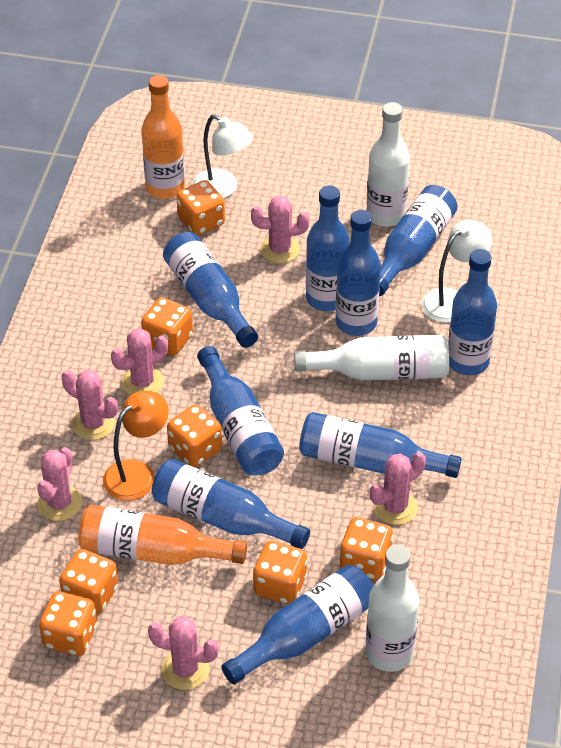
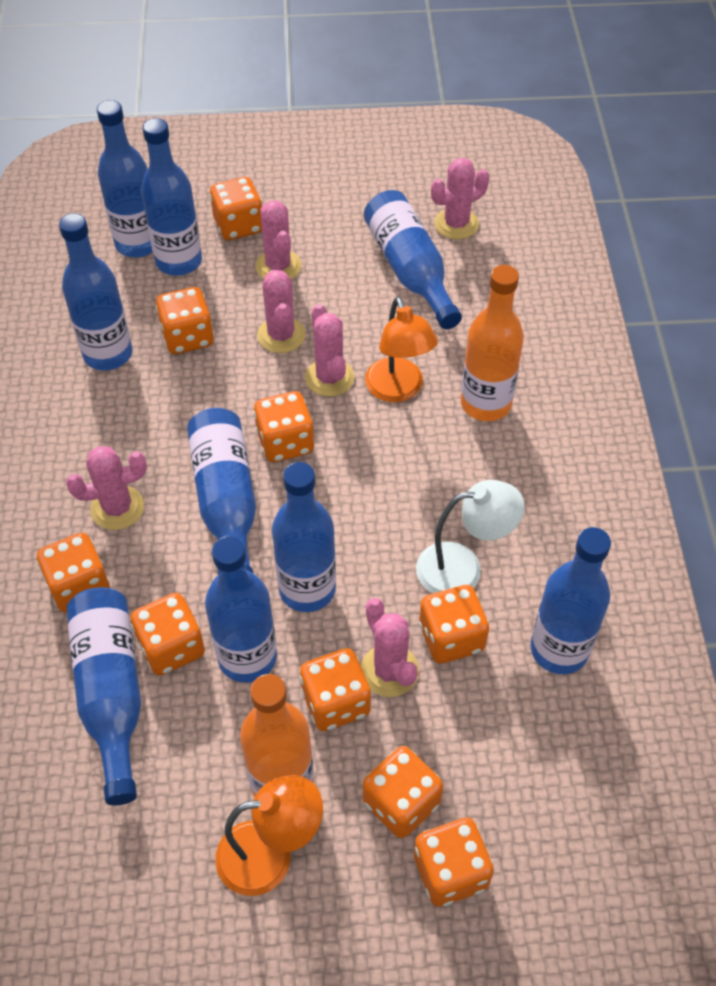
orange dice: 7 -> 9
orange lamp: 1 -> 2
white bottle: 3 -> 0
white lamp: 2 -> 1

